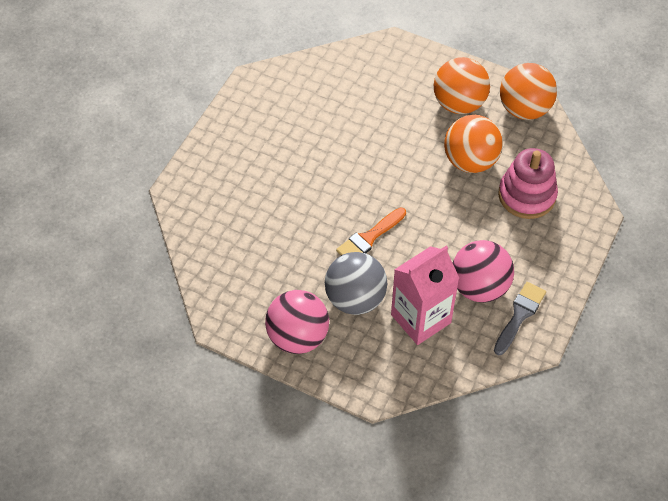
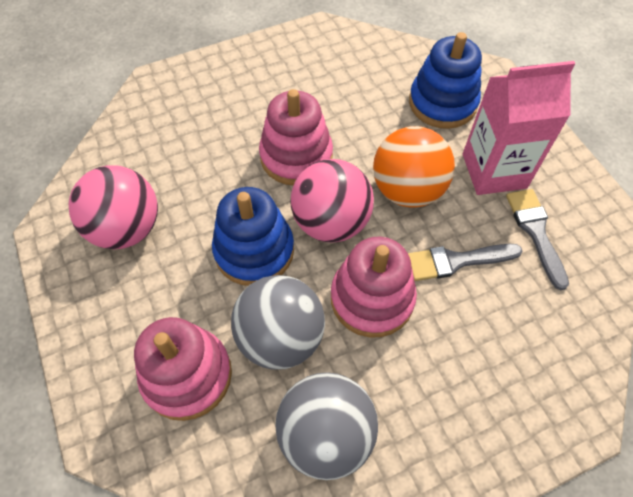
blue stacking toy: 0 -> 2
grey ball: 1 -> 2
grey brush: 1 -> 2
orange ball: 3 -> 1
orange brush: 1 -> 0
pink stacking toy: 1 -> 3

